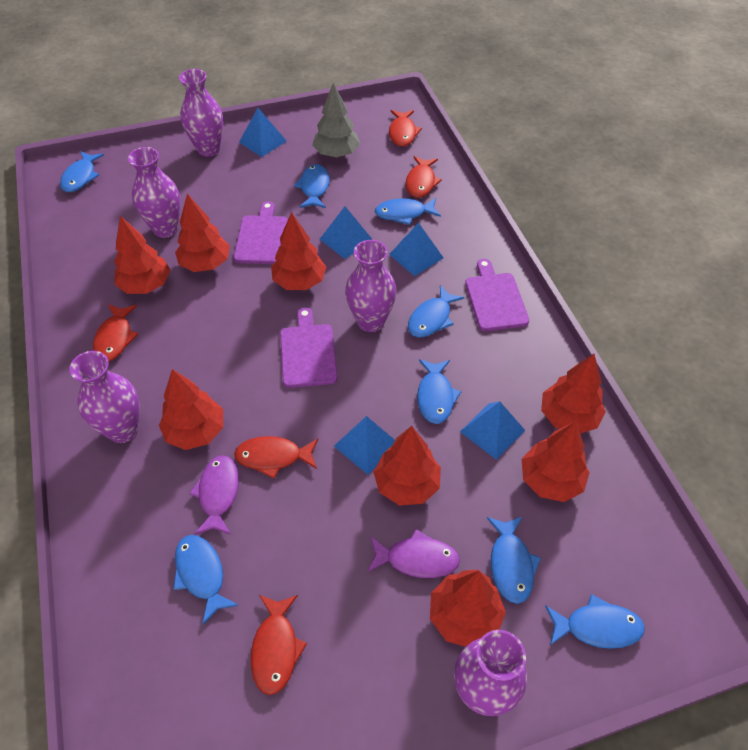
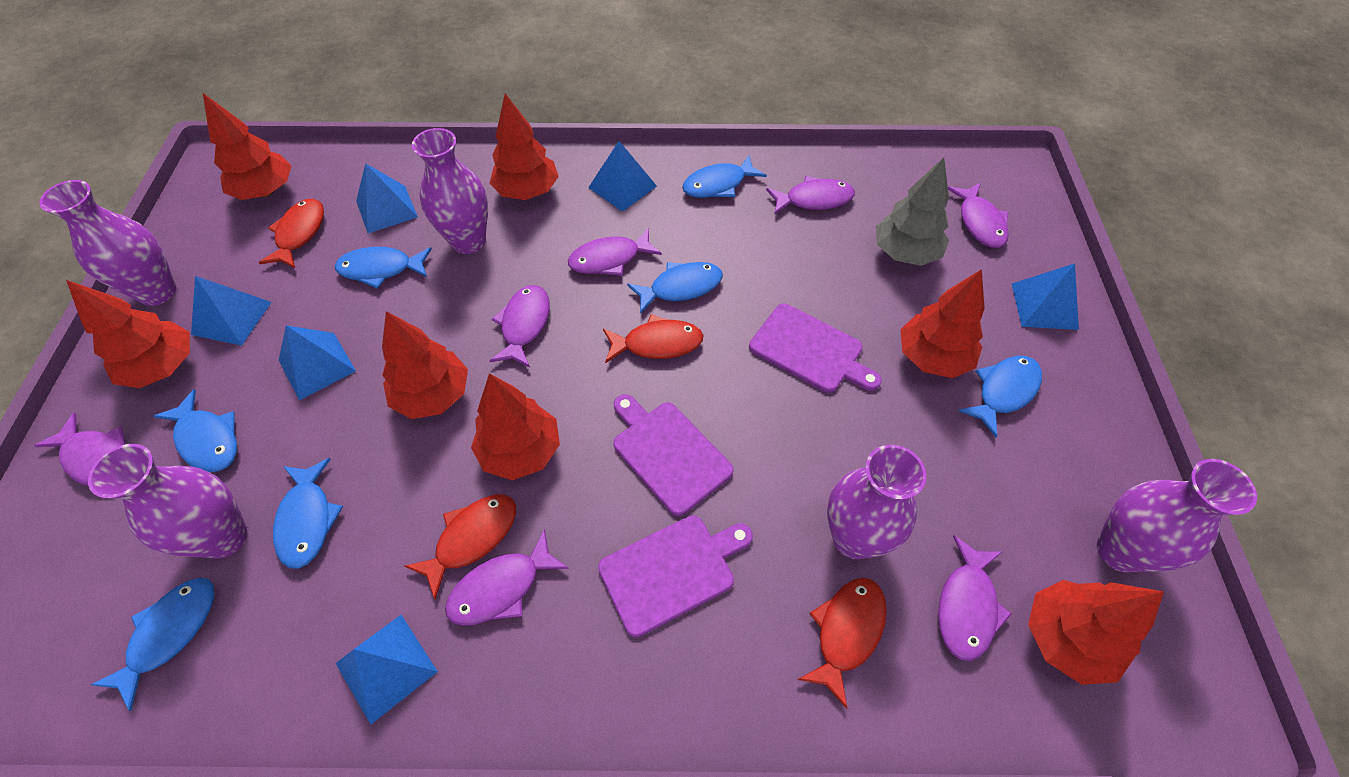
blue fish: 8 -> 7
blue pyramid: 5 -> 6
purple fish: 2 -> 7
red fish: 5 -> 4
red tree: 8 -> 7

